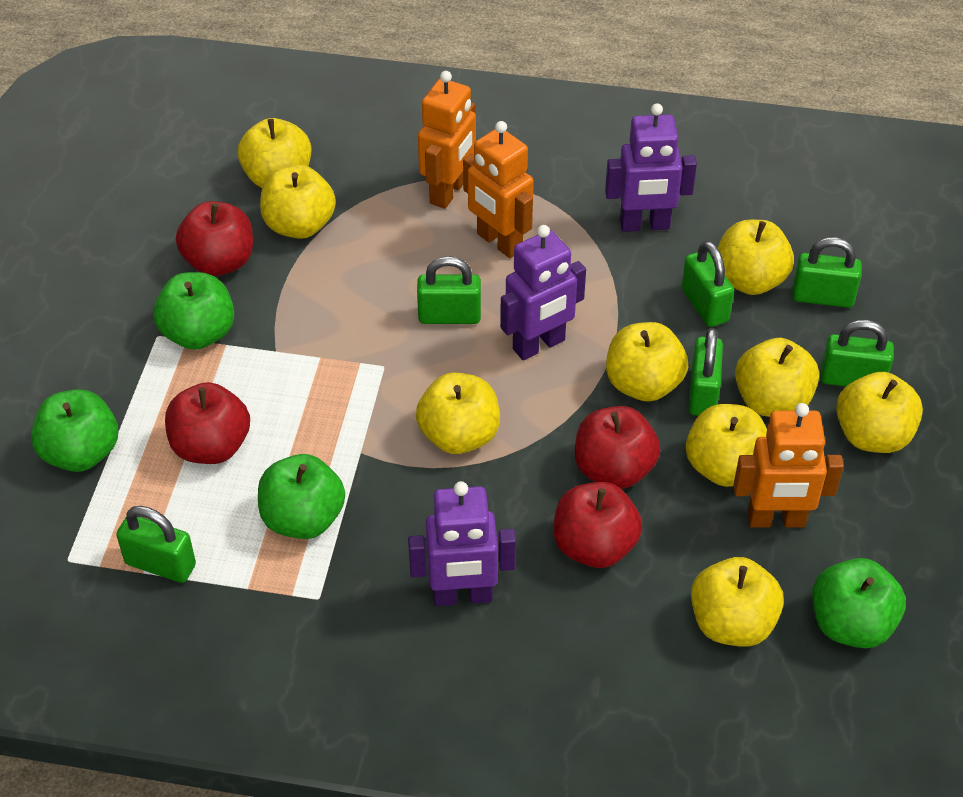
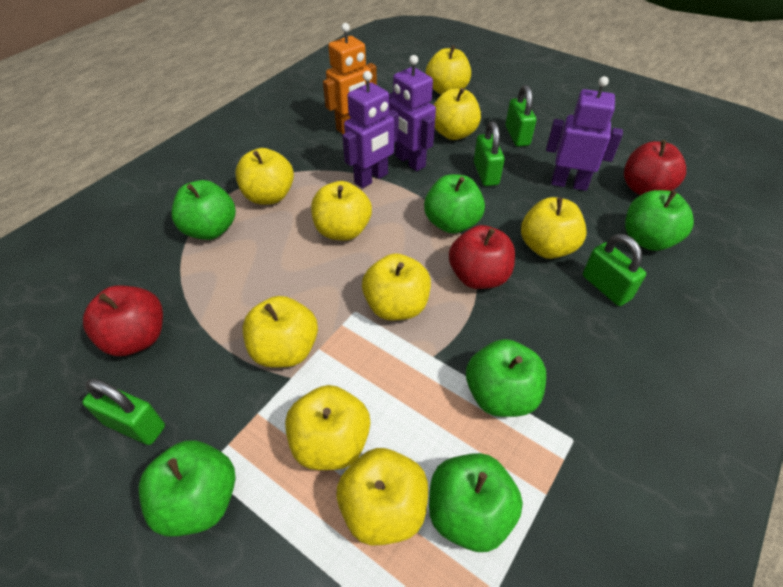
green apple: 4 -> 6
green padlock: 6 -> 4
orange robot: 3 -> 1
red apple: 4 -> 3

